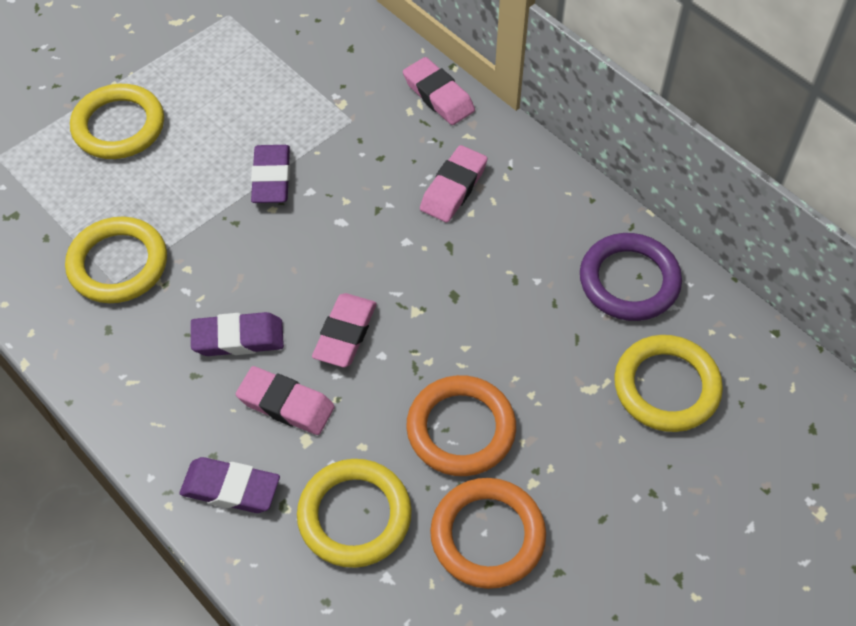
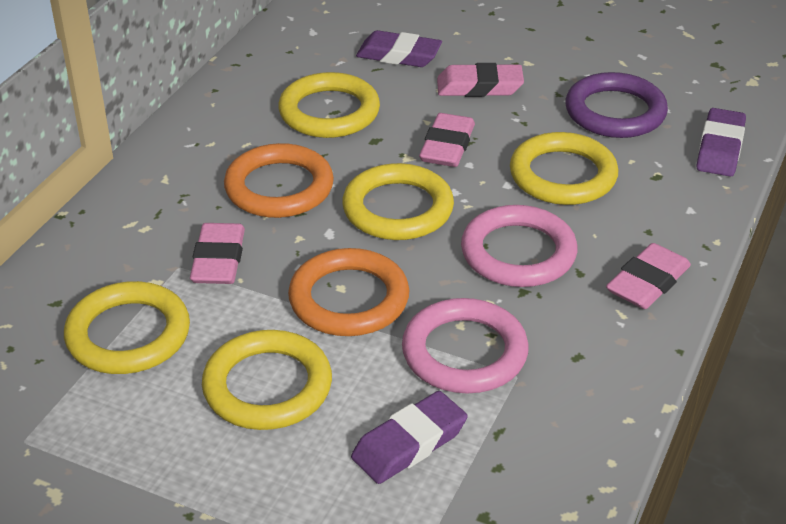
pink ring: 0 -> 2
yellow ring: 4 -> 5

